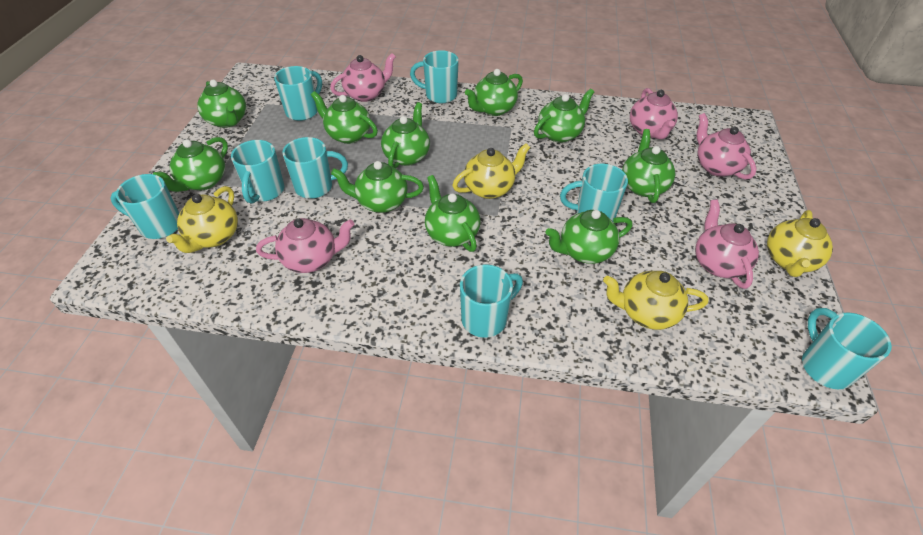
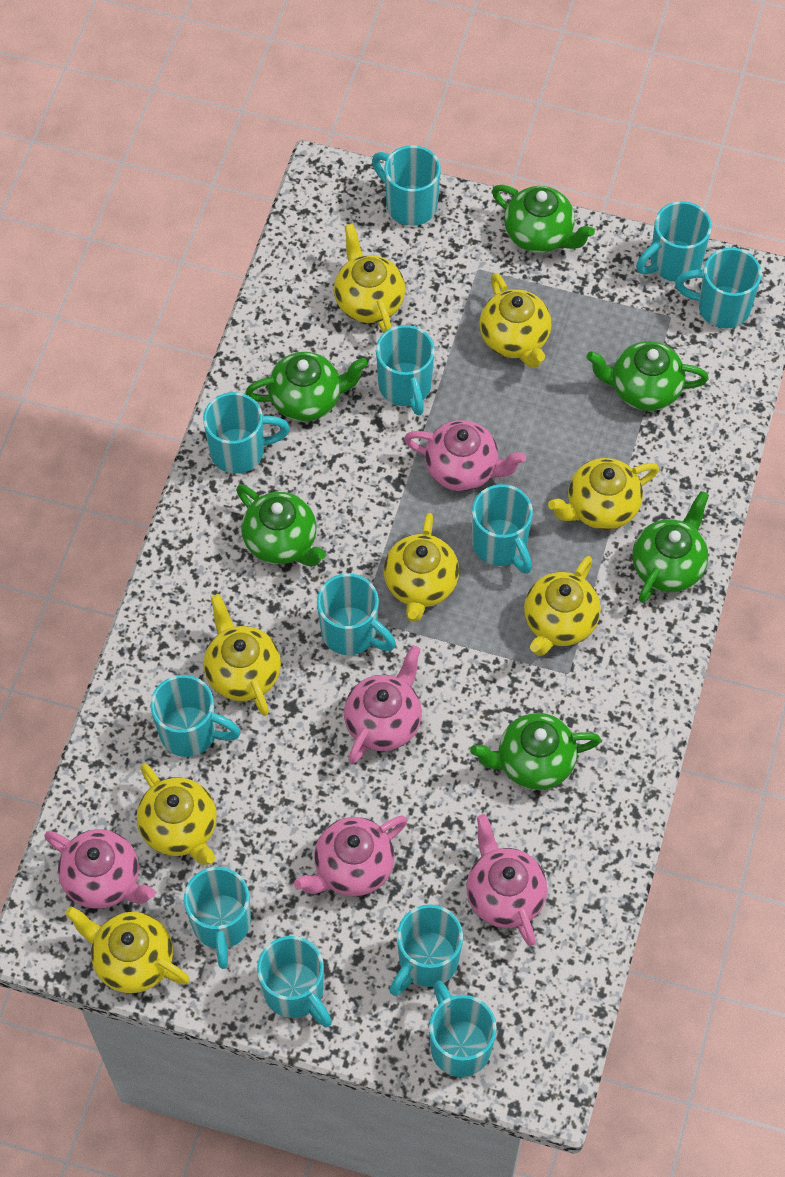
green teapot: 10 -> 6
turquoise mug: 8 -> 12
yellow teapot: 4 -> 8

